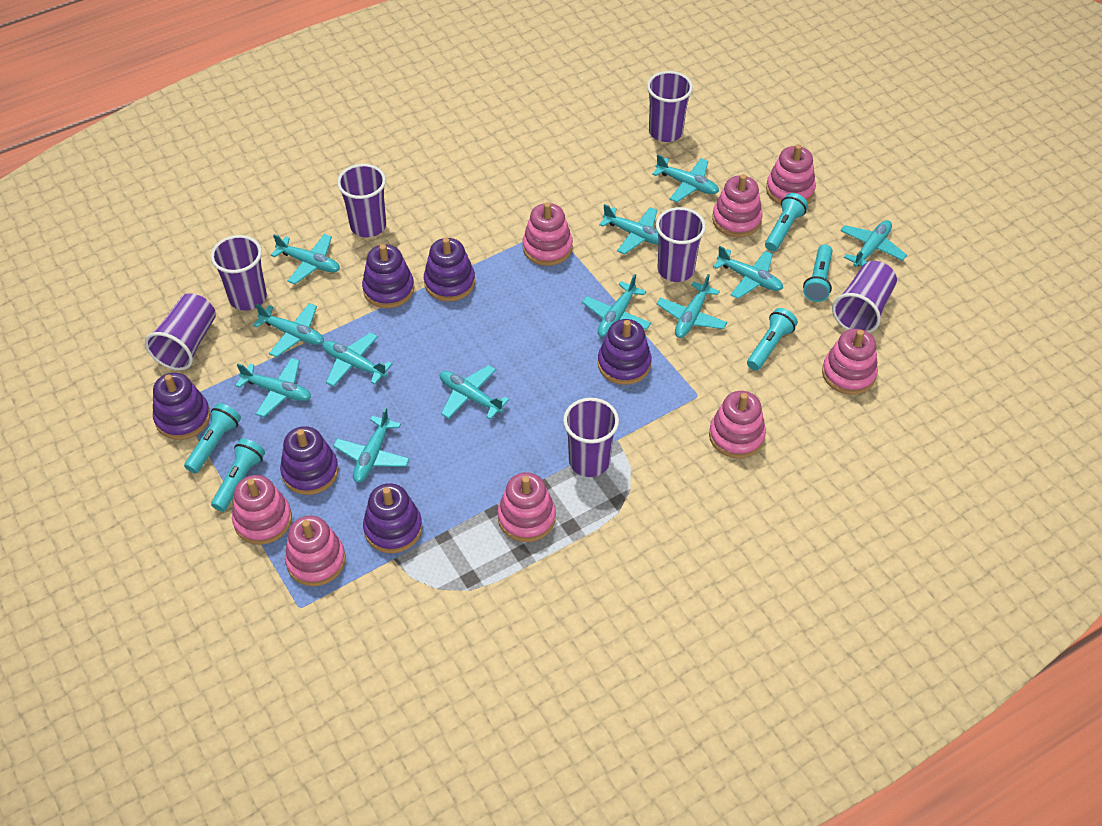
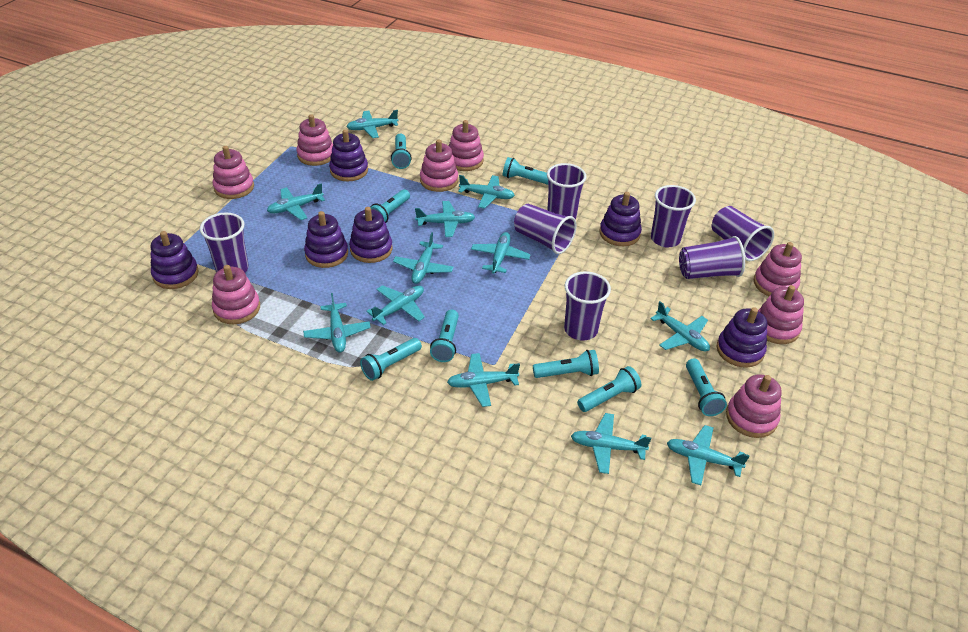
turquoise flashlight: 5 -> 8

